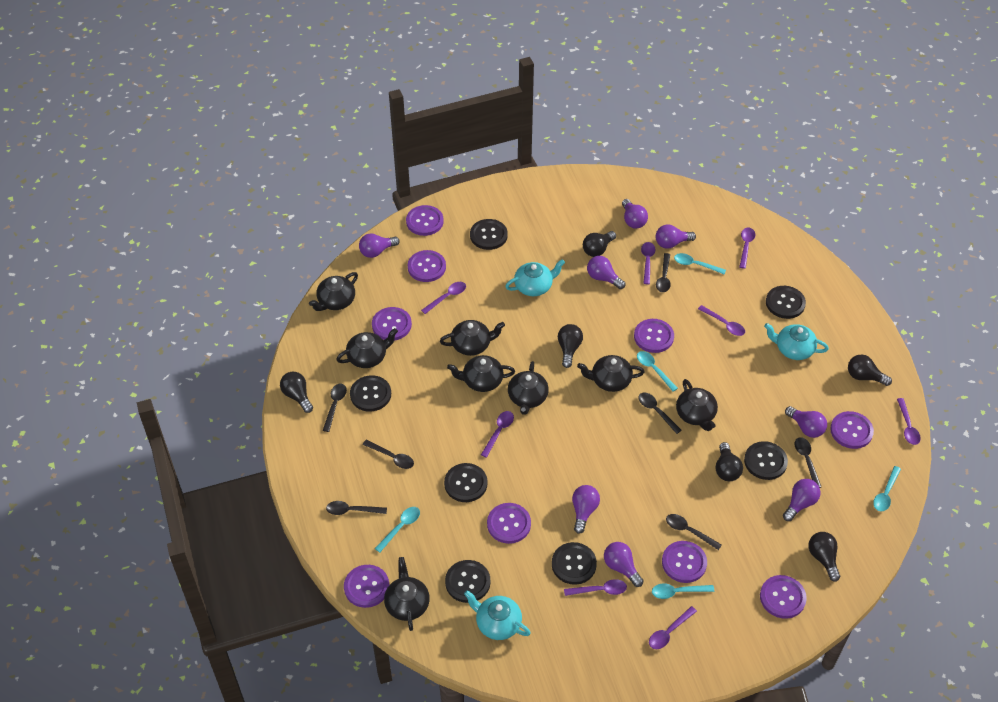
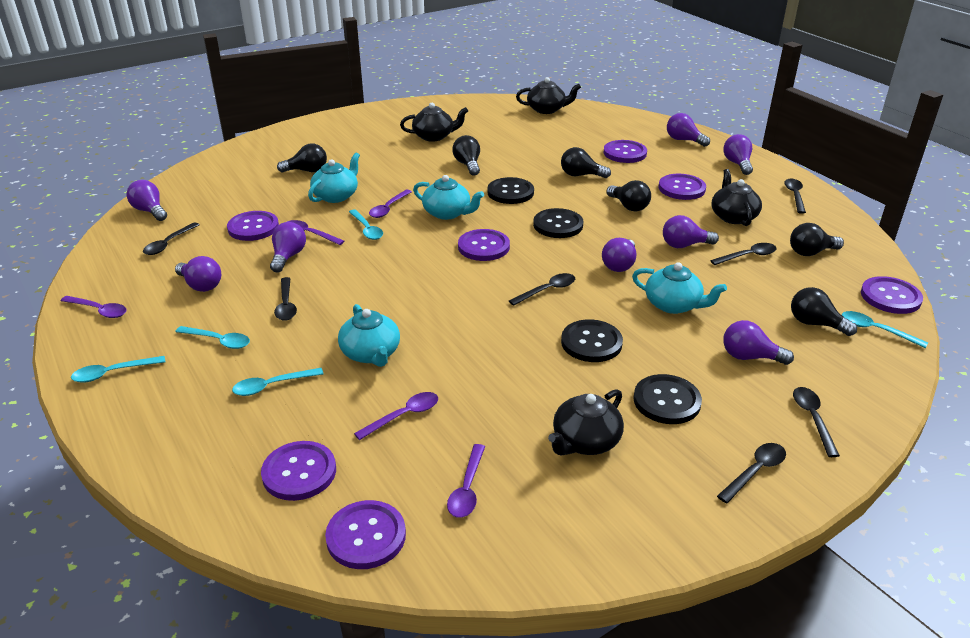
black button: 7 -> 4
black teapot: 8 -> 4
purple button: 9 -> 7
purple spoon: 8 -> 5
turquoise teapot: 3 -> 4

